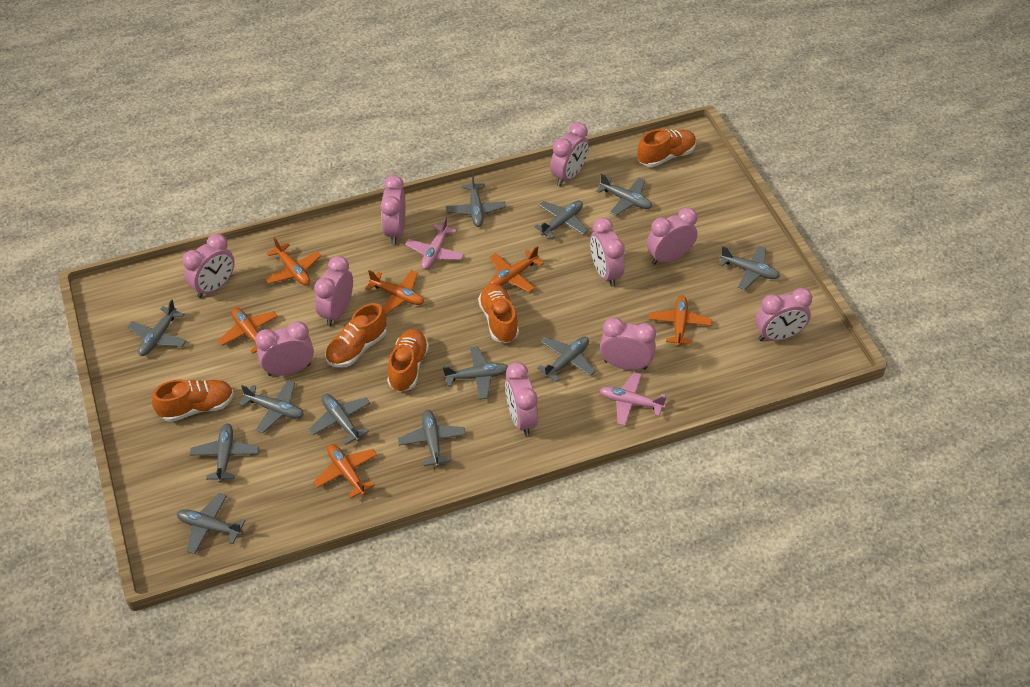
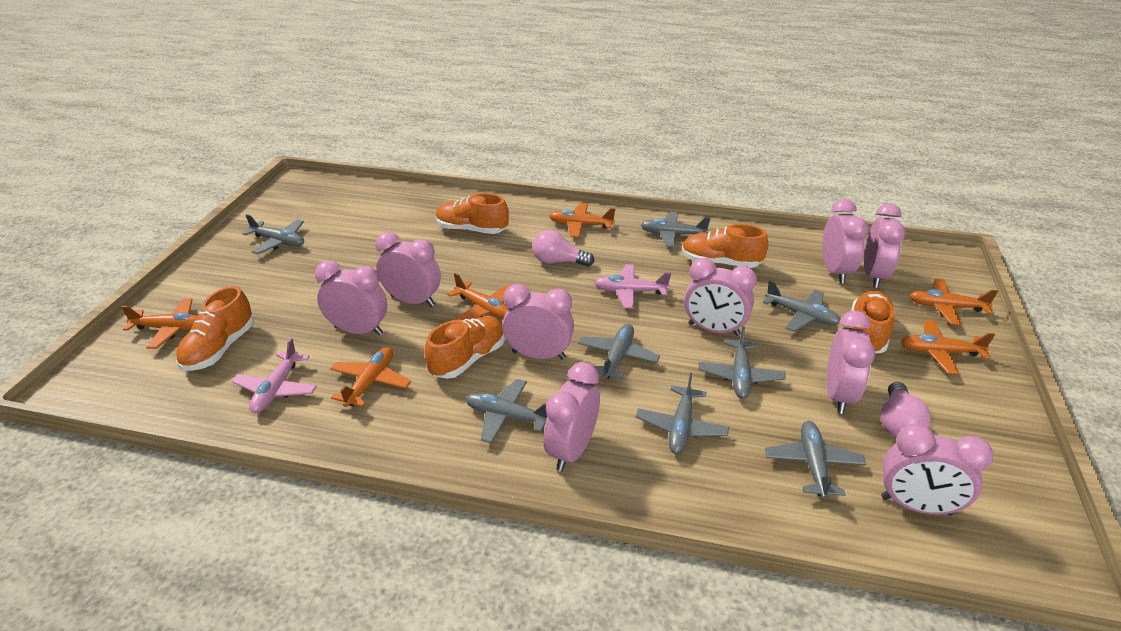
grey plane: 12 -> 8
pink clock: 10 -> 9
pink light bulb: 0 -> 2

